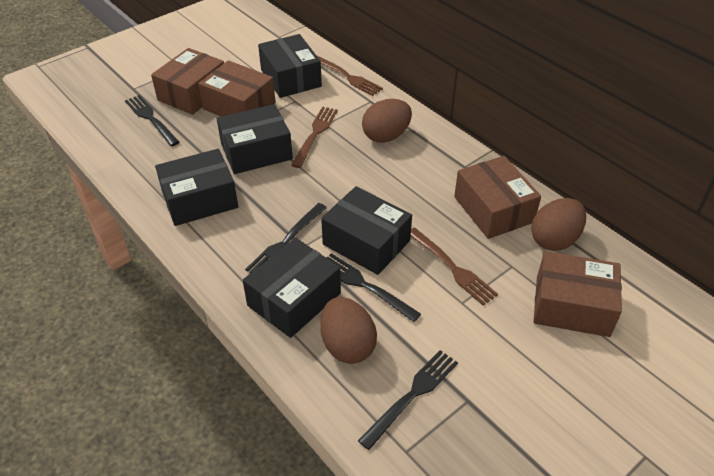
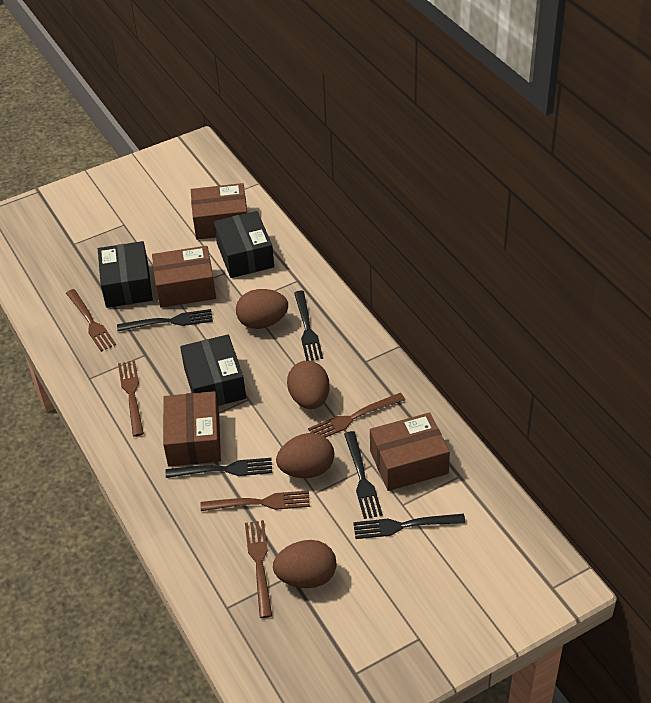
black box: 5 -> 3
black fork: 4 -> 5
brown egg: 3 -> 4
brown fork: 3 -> 5

